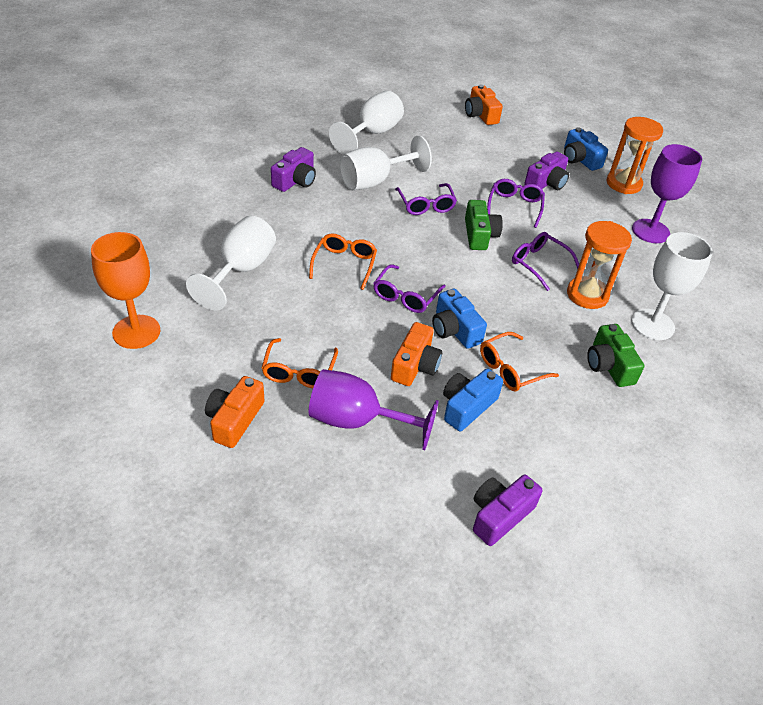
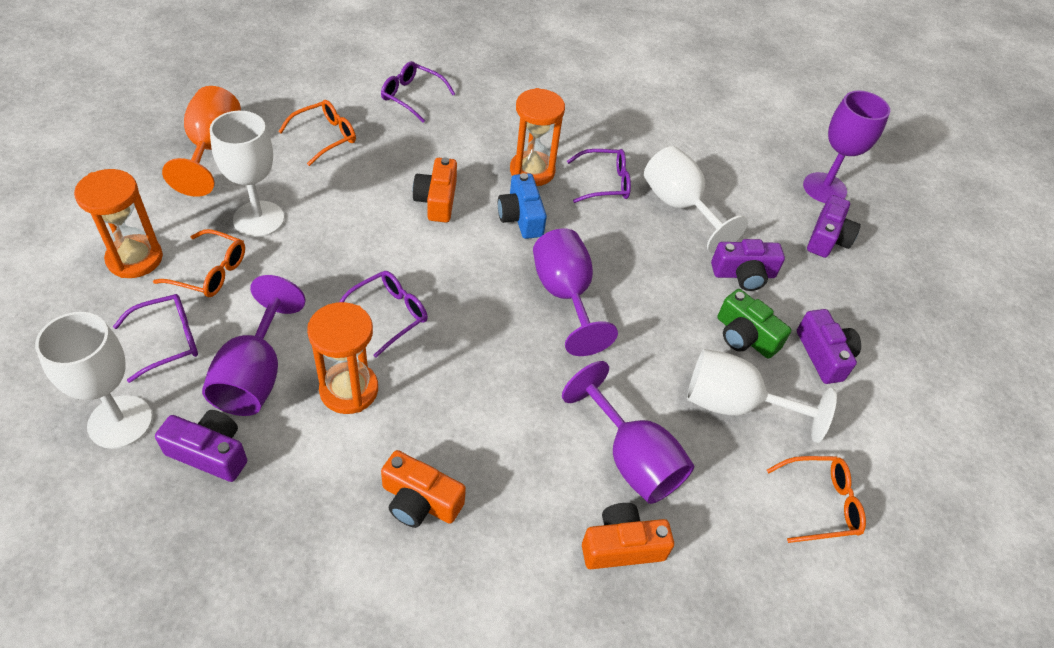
blue camera: 3 -> 1
green camera: 2 -> 1
orange hourglass: 2 -> 3
purple camera: 3 -> 4
purple goblet: 2 -> 4

